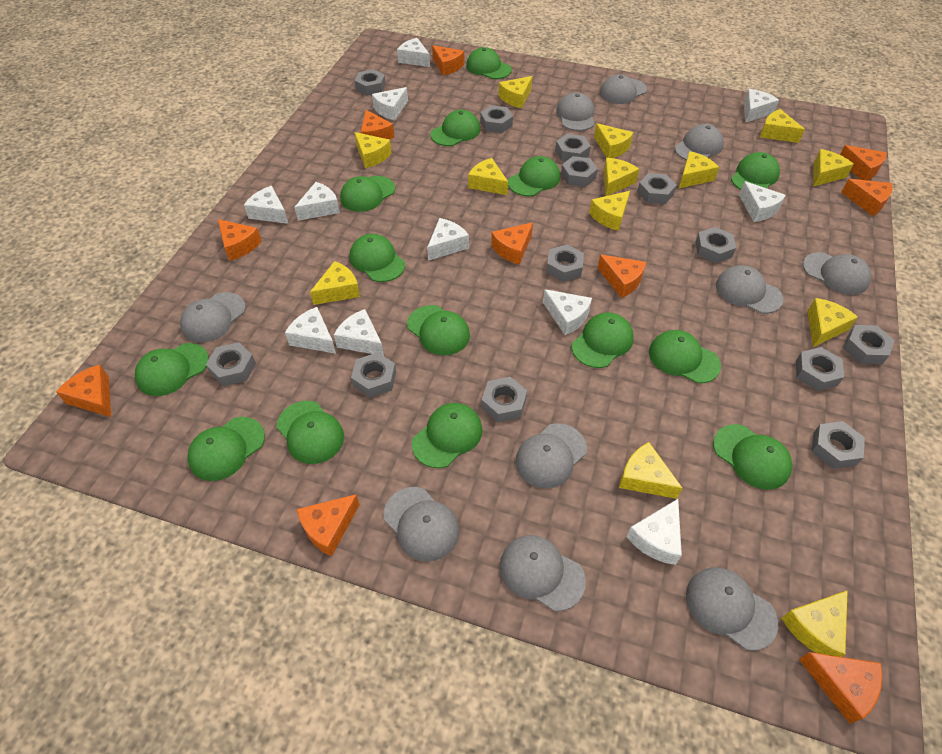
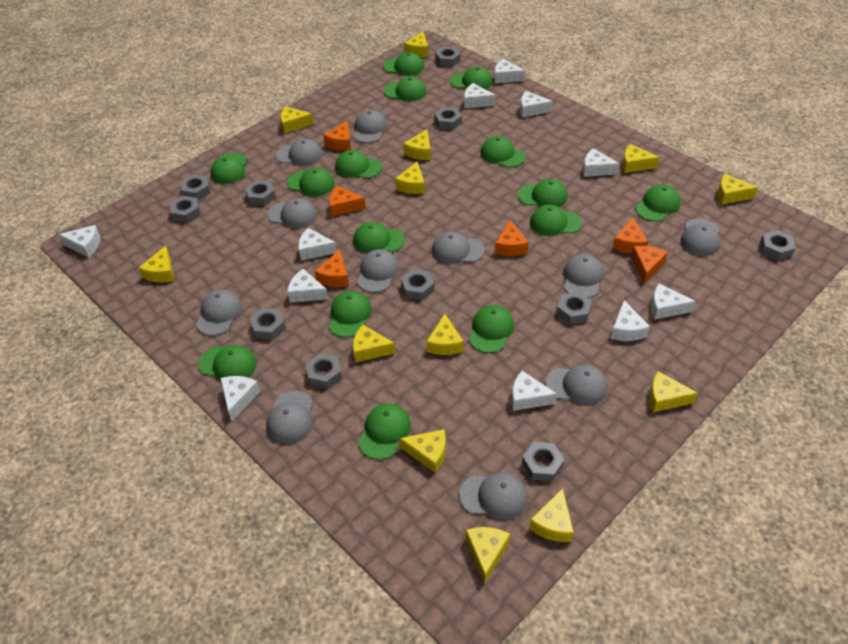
green cap: 14 -> 15
grey cap: 10 -> 11
grey nut: 13 -> 11
orange cheese: 10 -> 6

